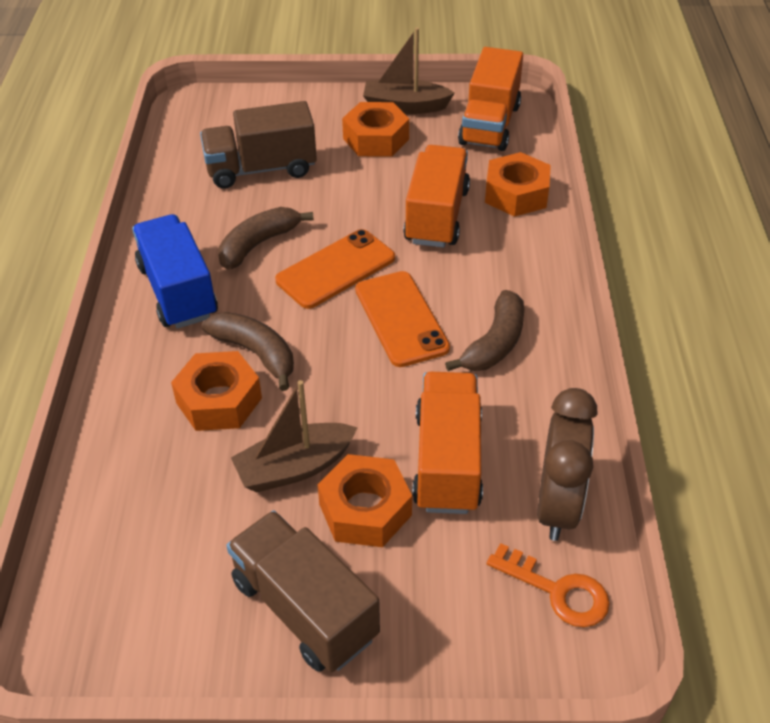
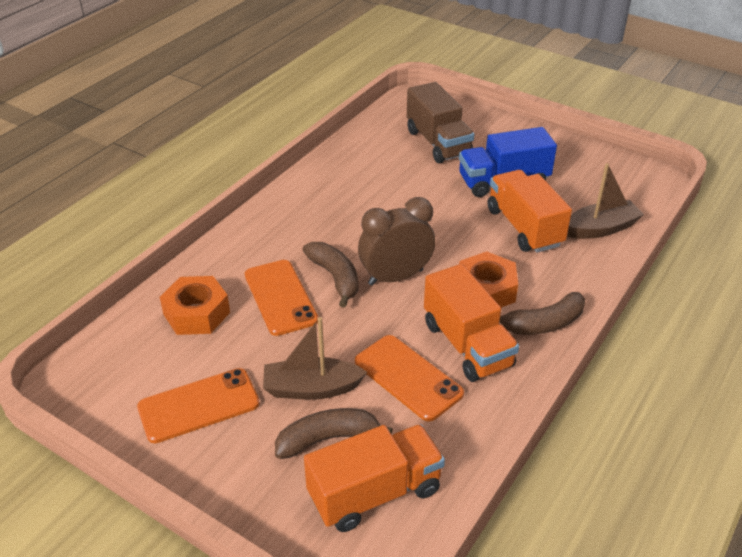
brown truck: 2 -> 1
orange key: 1 -> 0
orange nut: 4 -> 2
orange phone: 2 -> 3

